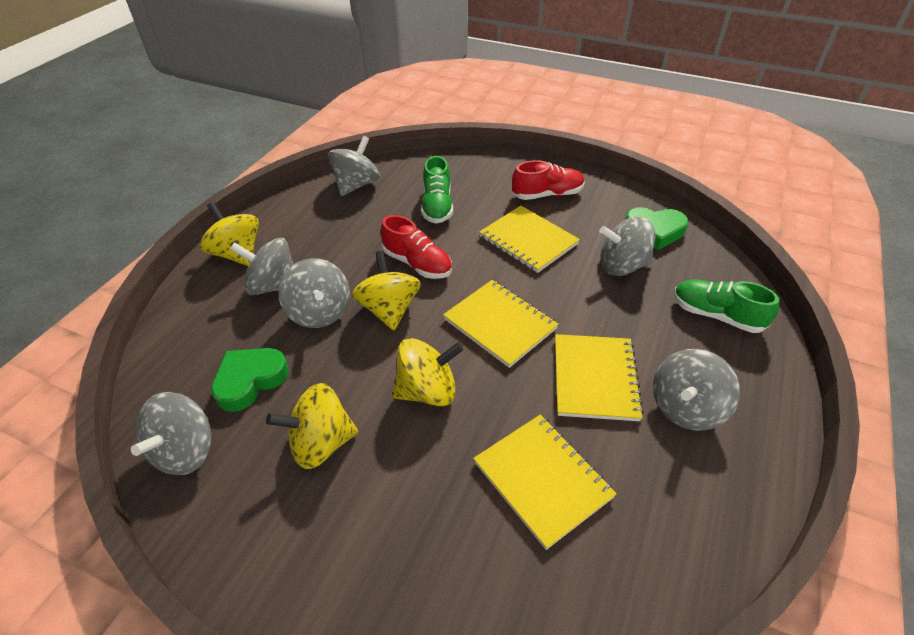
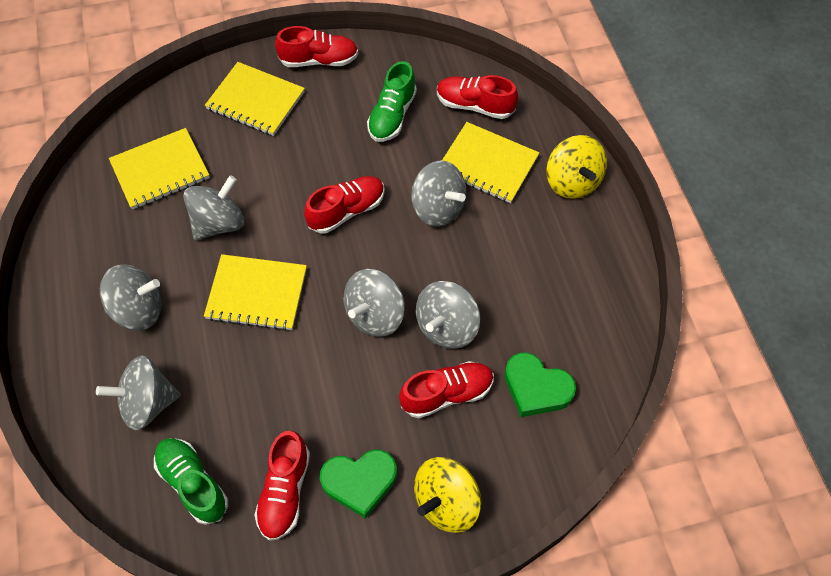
red shoe: 2 -> 5
yellow spinning top: 4 -> 2

